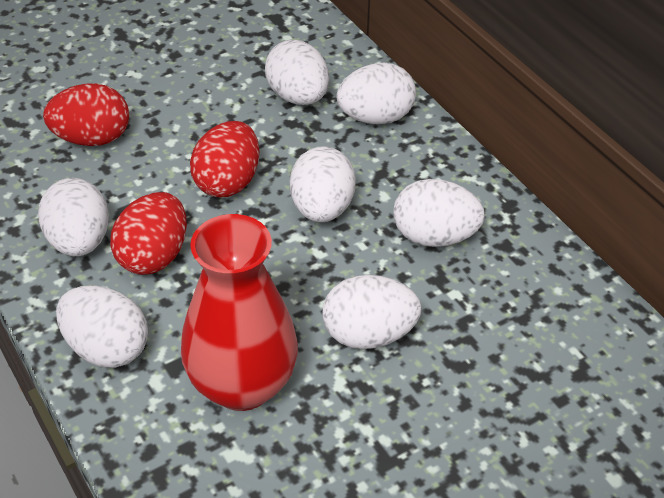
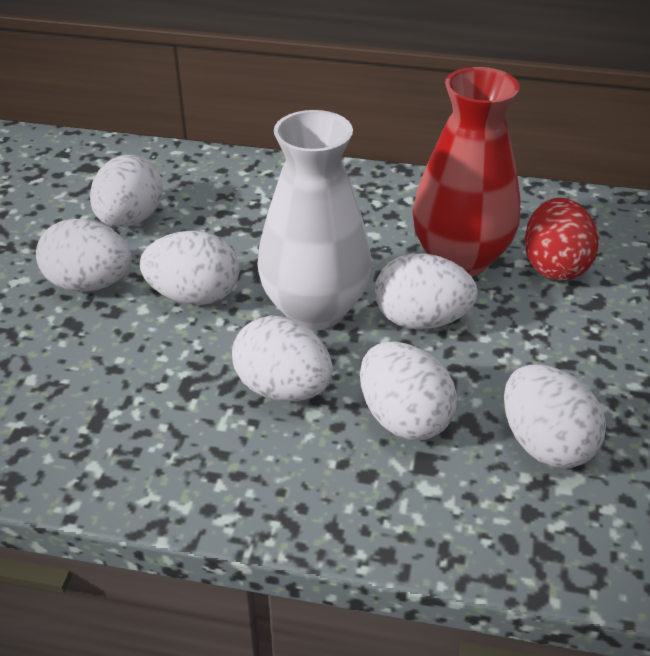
red egg: 3 -> 1
white vase: 0 -> 1

